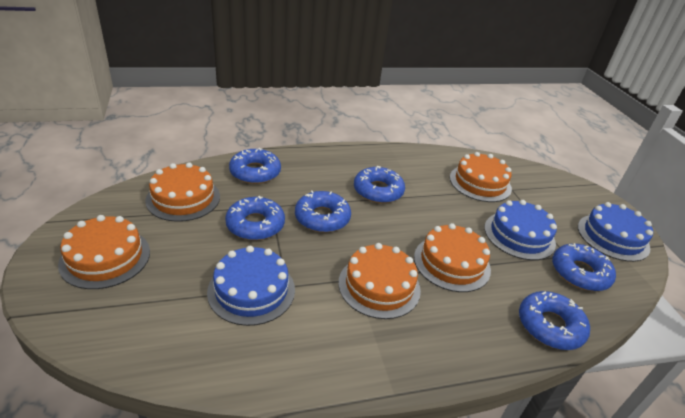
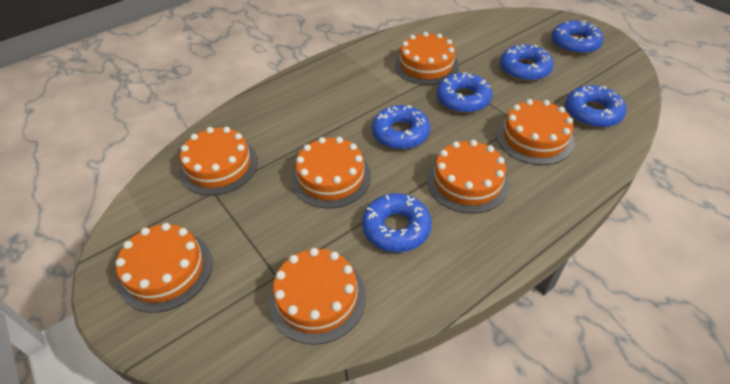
blue cake: 3 -> 0
orange cake: 5 -> 7

